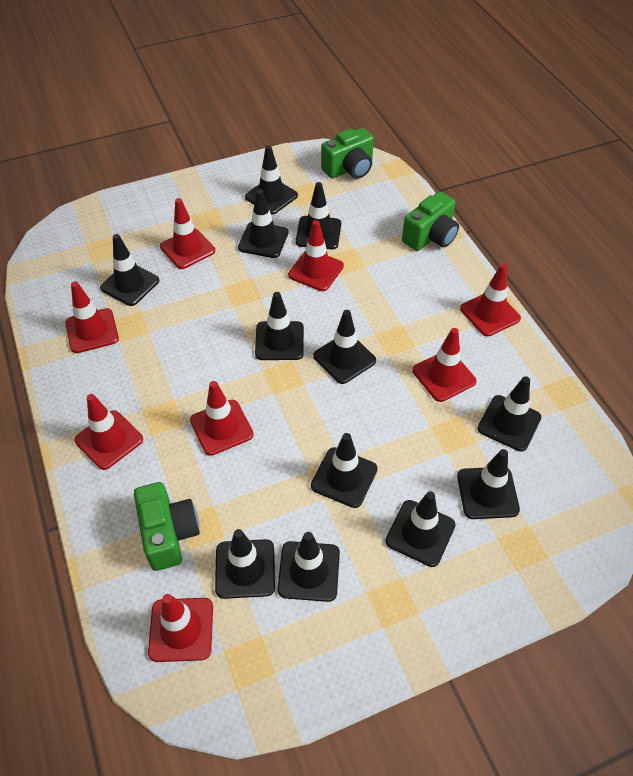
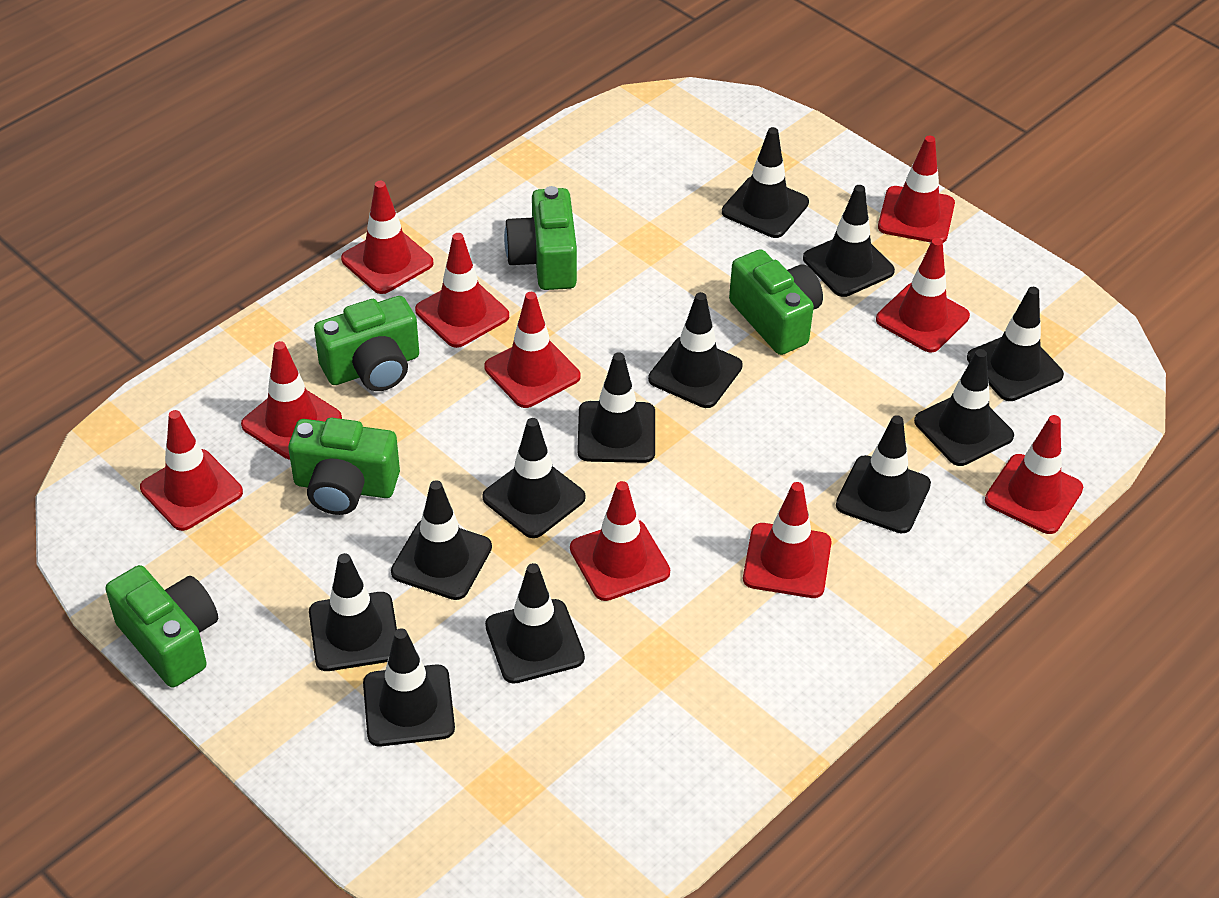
green camera: 3 -> 5
red traffic cone: 8 -> 10

